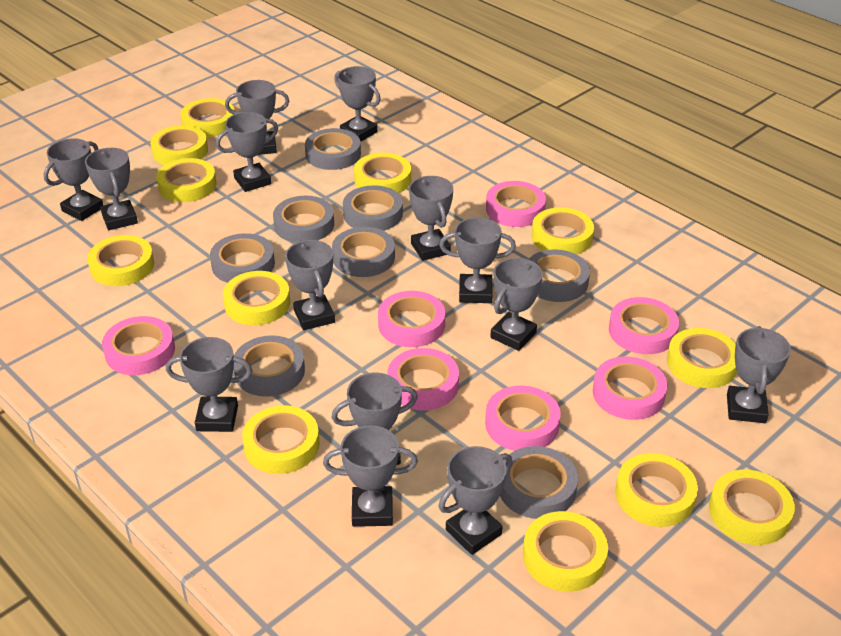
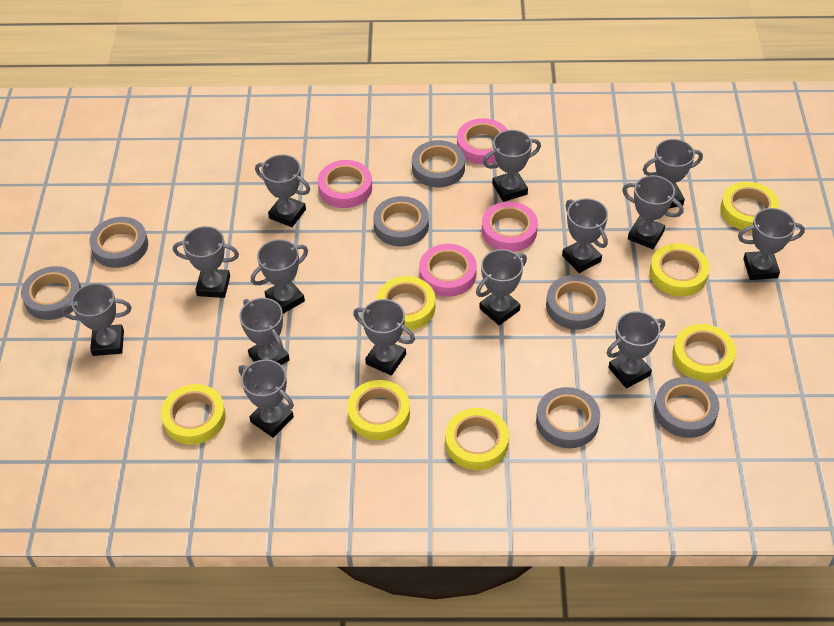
grey tape: 8 -> 7
pink tape: 7 -> 4
yellow tape: 12 -> 7

